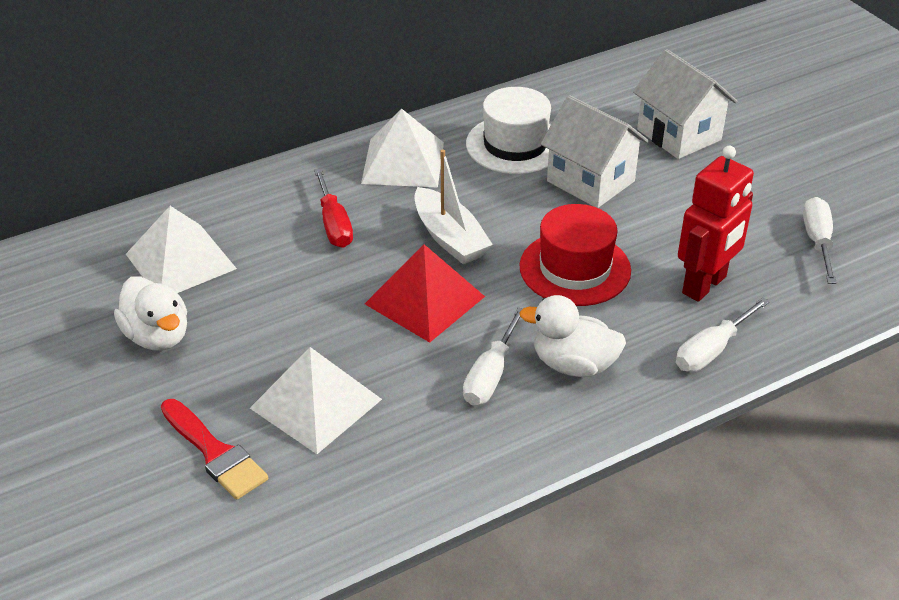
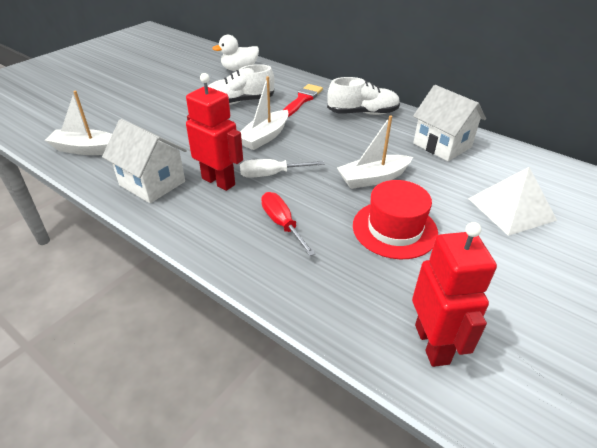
red pyramid: 1 -> 0
red robot: 1 -> 2
white boat: 1 -> 3
white duck: 2 -> 1
white hat: 1 -> 0
white pyramid: 3 -> 1
white screwdriver: 3 -> 1
white shoe: 0 -> 2

